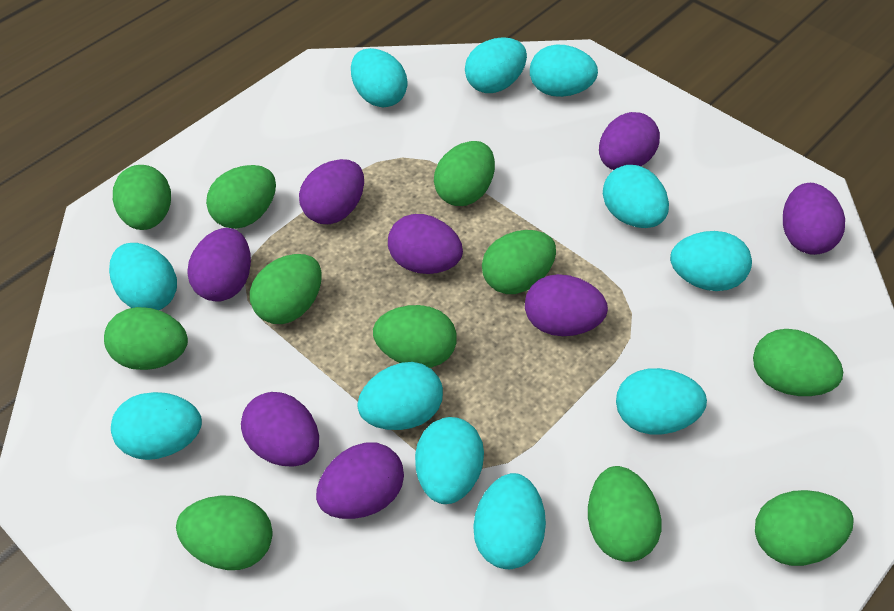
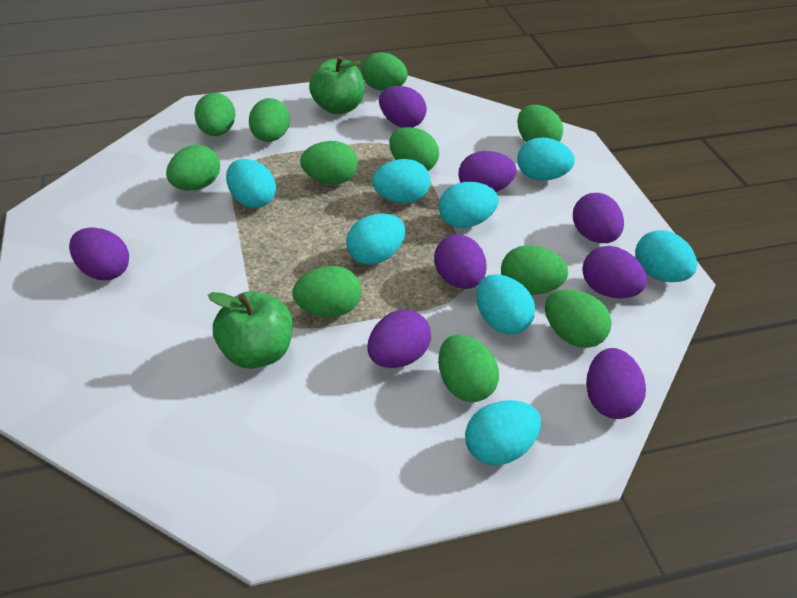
green apple: 0 -> 2
turquoise egg: 11 -> 8

